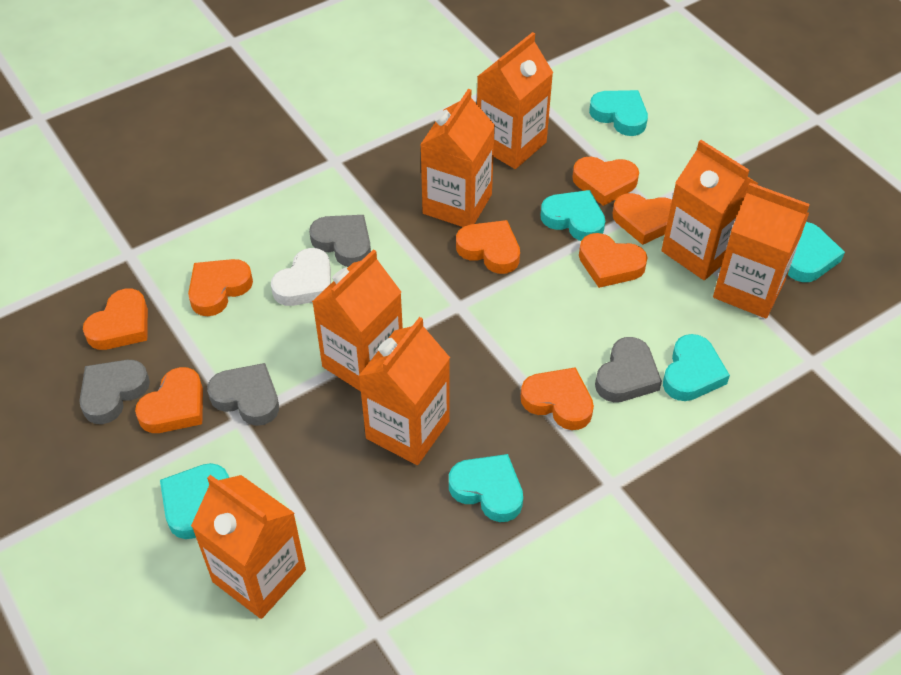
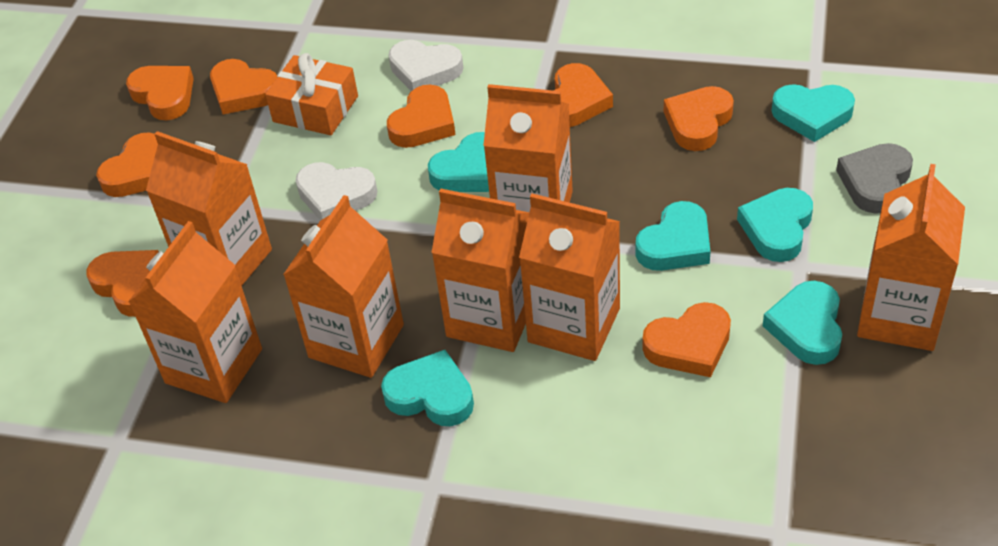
grey heart: 4 -> 1
orange gift: 0 -> 1
white heart: 1 -> 2

